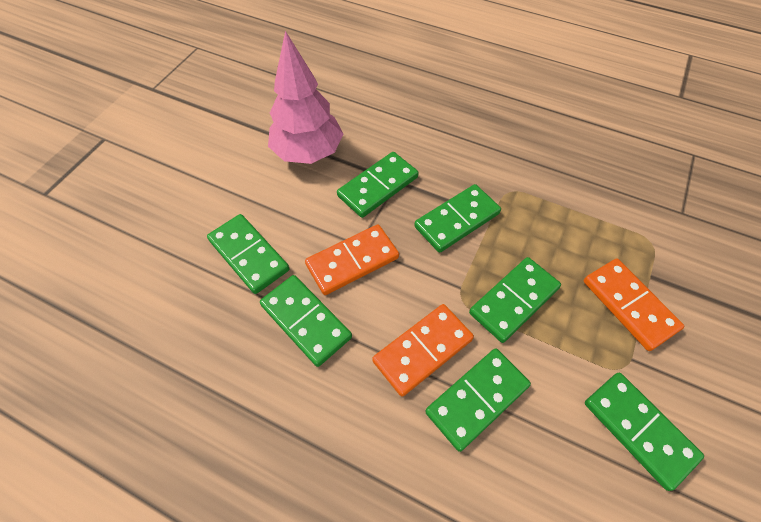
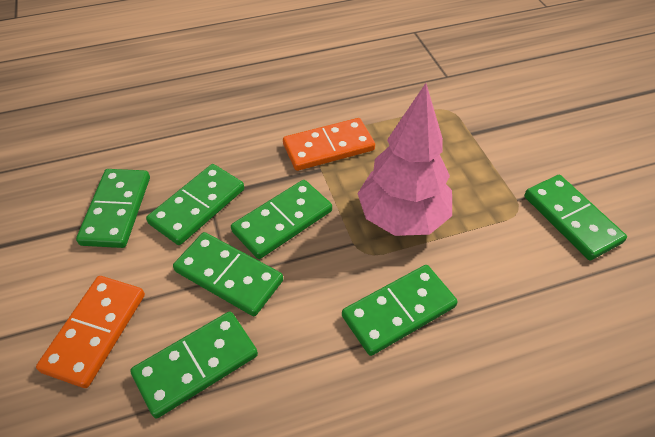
orange domino: 3 -> 2

